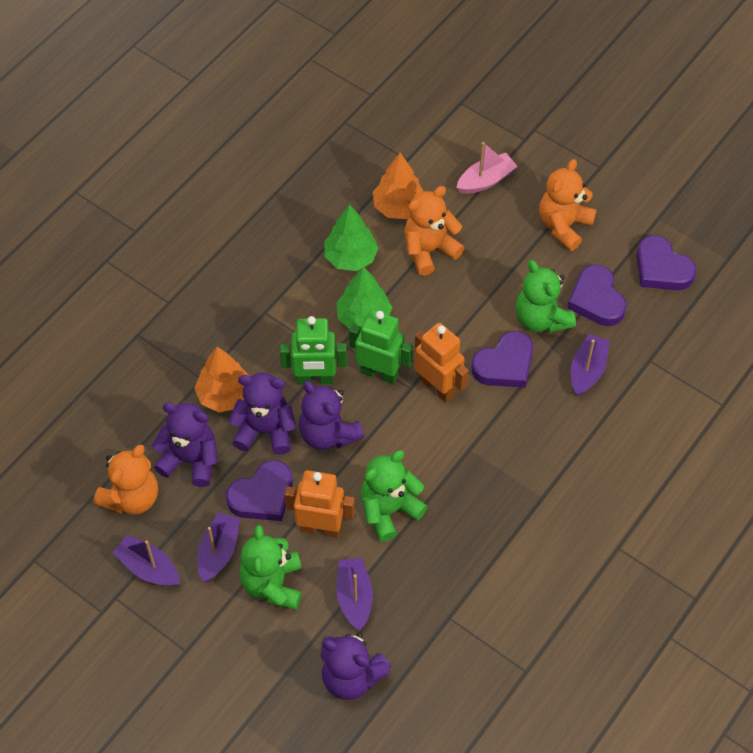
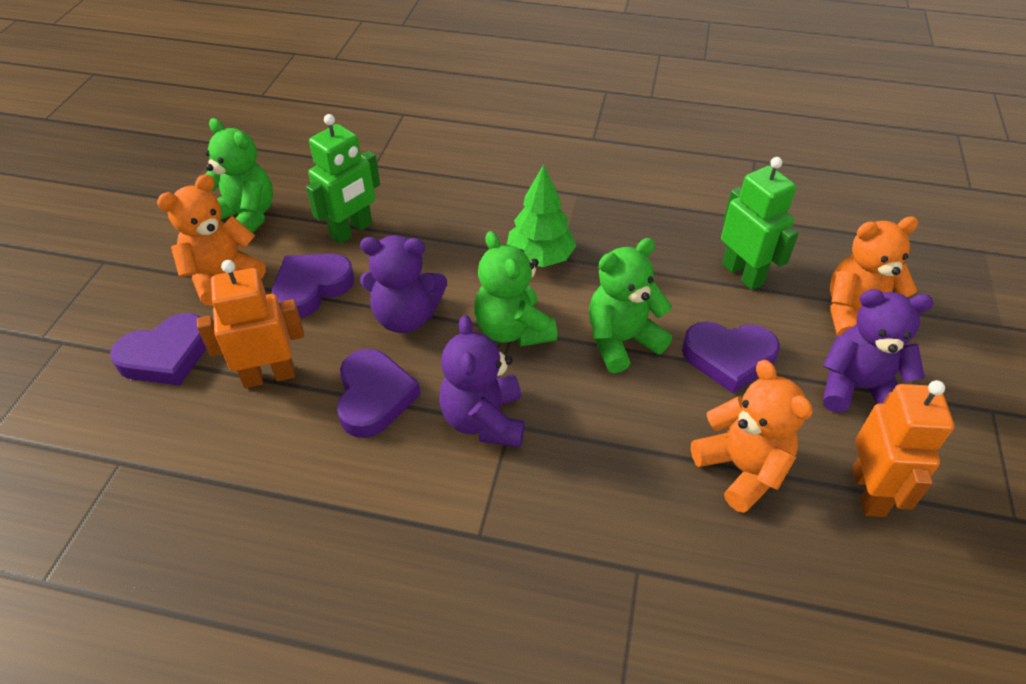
green tree: 2 -> 1
orange tree: 2 -> 0
pink boat: 1 -> 0
purple boat: 4 -> 0
purple teddy bear: 4 -> 3

